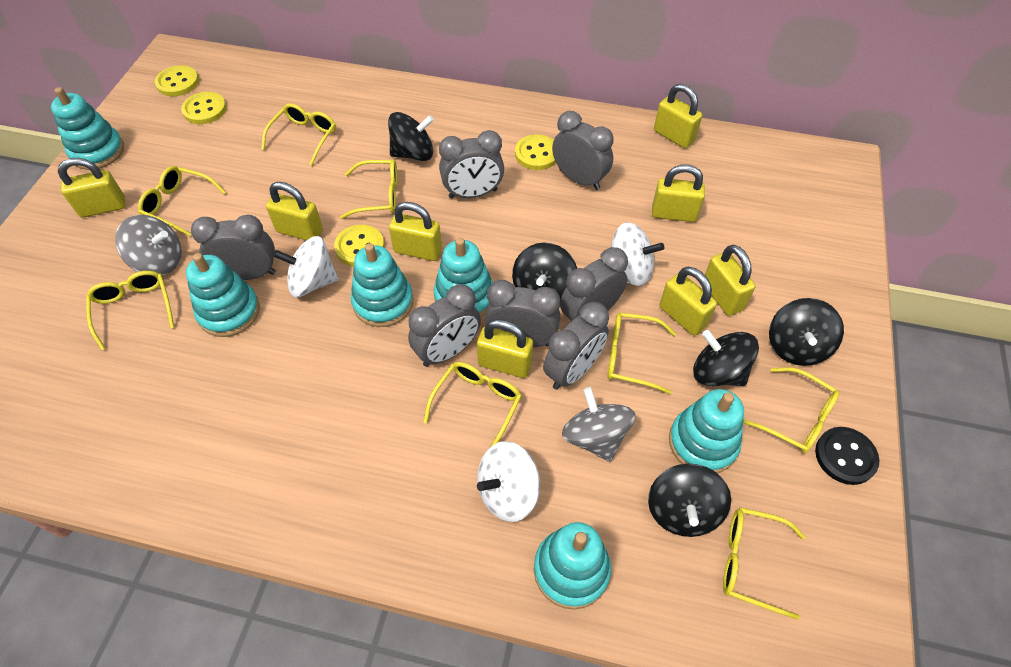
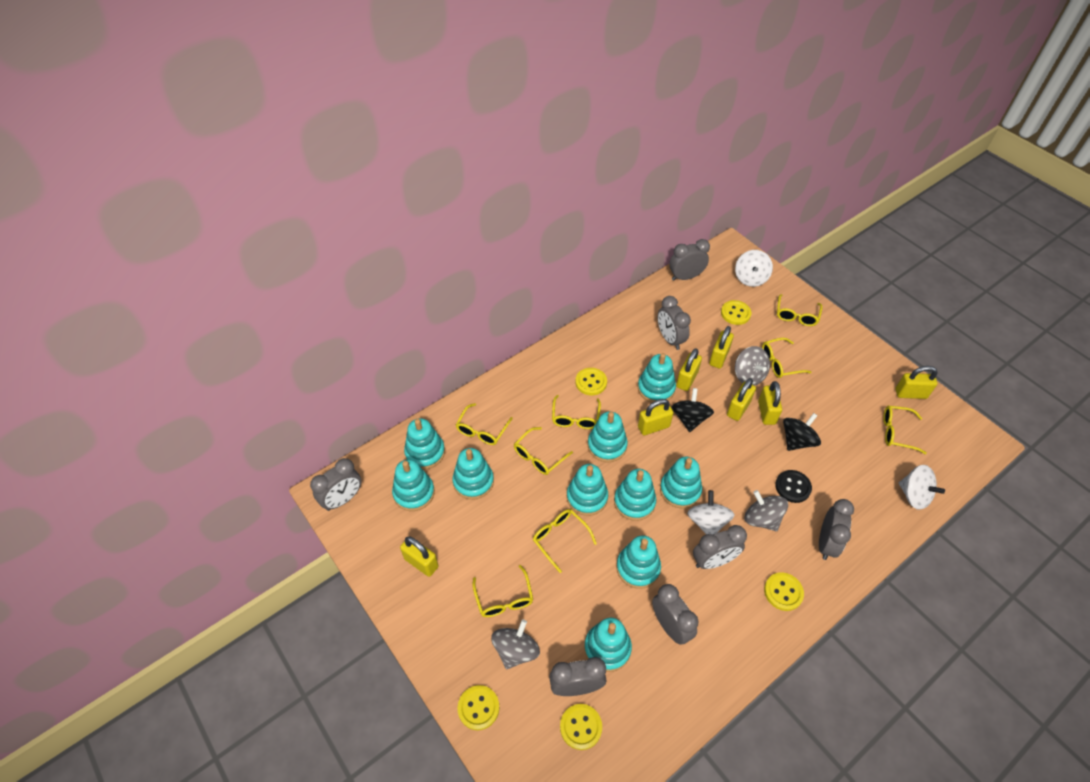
black spinning top: 5 -> 2
grey spinning top: 2 -> 3
turquoise stacking toy: 6 -> 10
yellow button: 4 -> 5
yellow padlock: 8 -> 7

